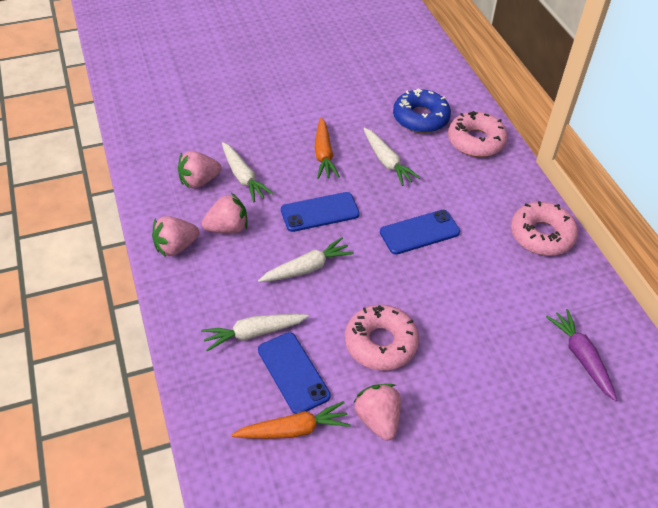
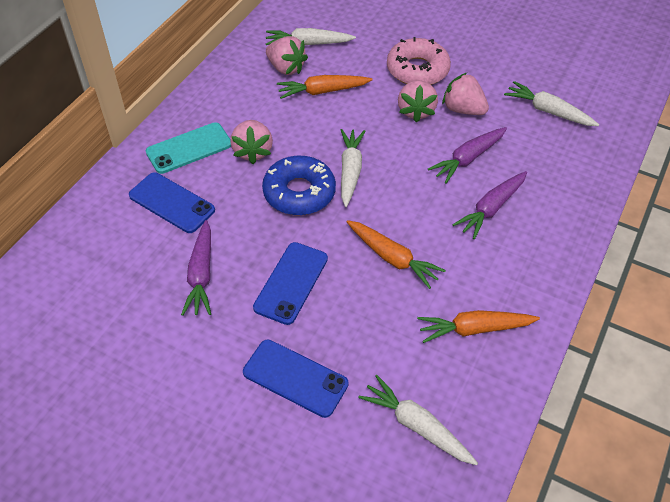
orange carrot: 2 -> 3
pink donut: 3 -> 1
purple carrot: 1 -> 3
turquoise phone: 0 -> 1

